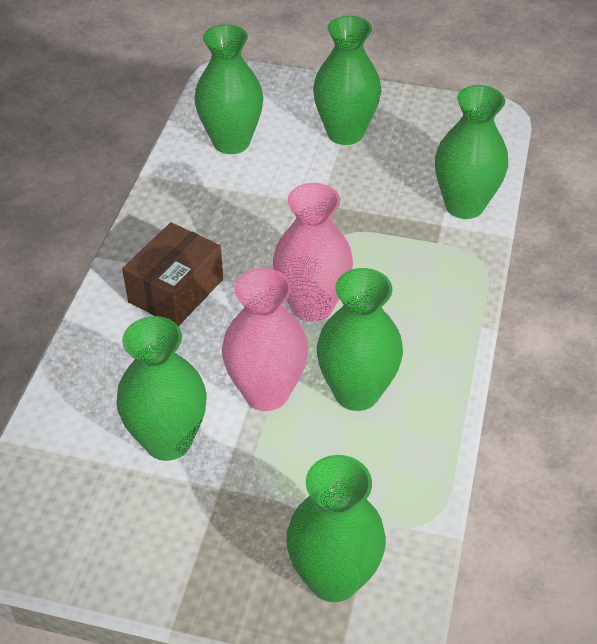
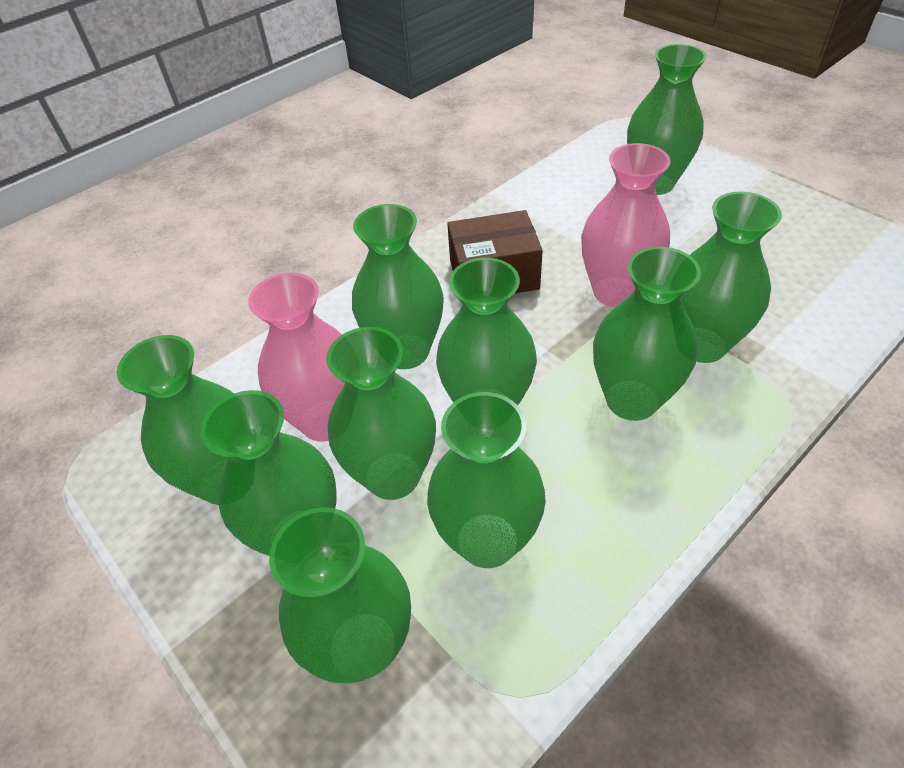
green vase: 6 -> 10

